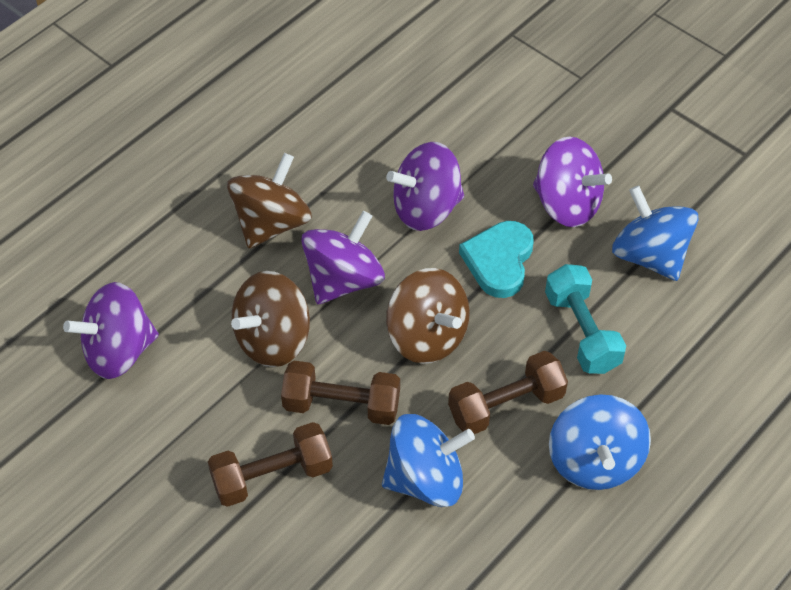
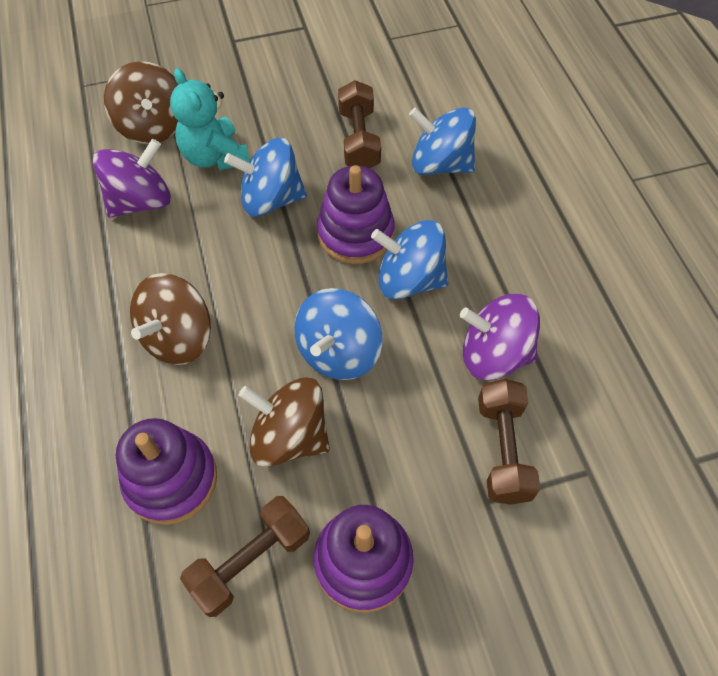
blue spinning top: 3 -> 4
purple spinning top: 4 -> 2
purple stacking toy: 0 -> 3
turquoise dumbbell: 1 -> 0
turquoise heart: 1 -> 0
turquoise teddy bear: 0 -> 1

